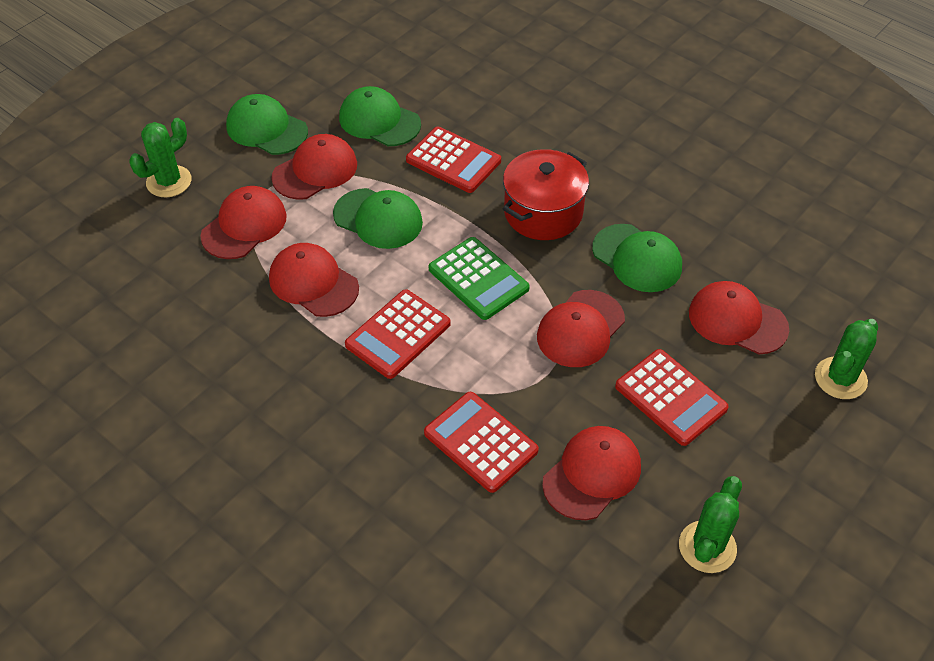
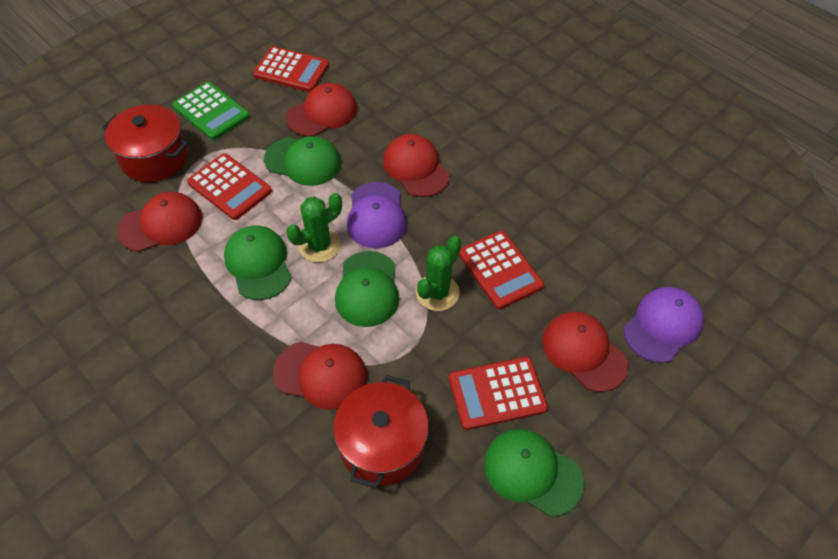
green cactus: 3 -> 2
purple cap: 0 -> 2
red cap: 6 -> 5
red pot: 1 -> 2

